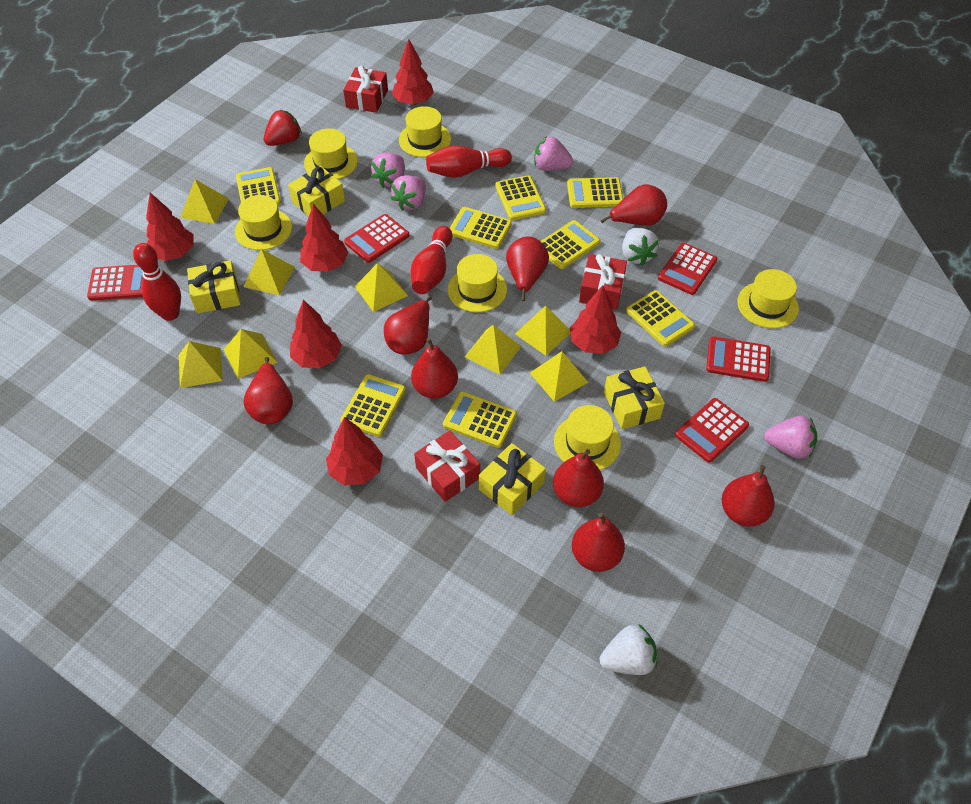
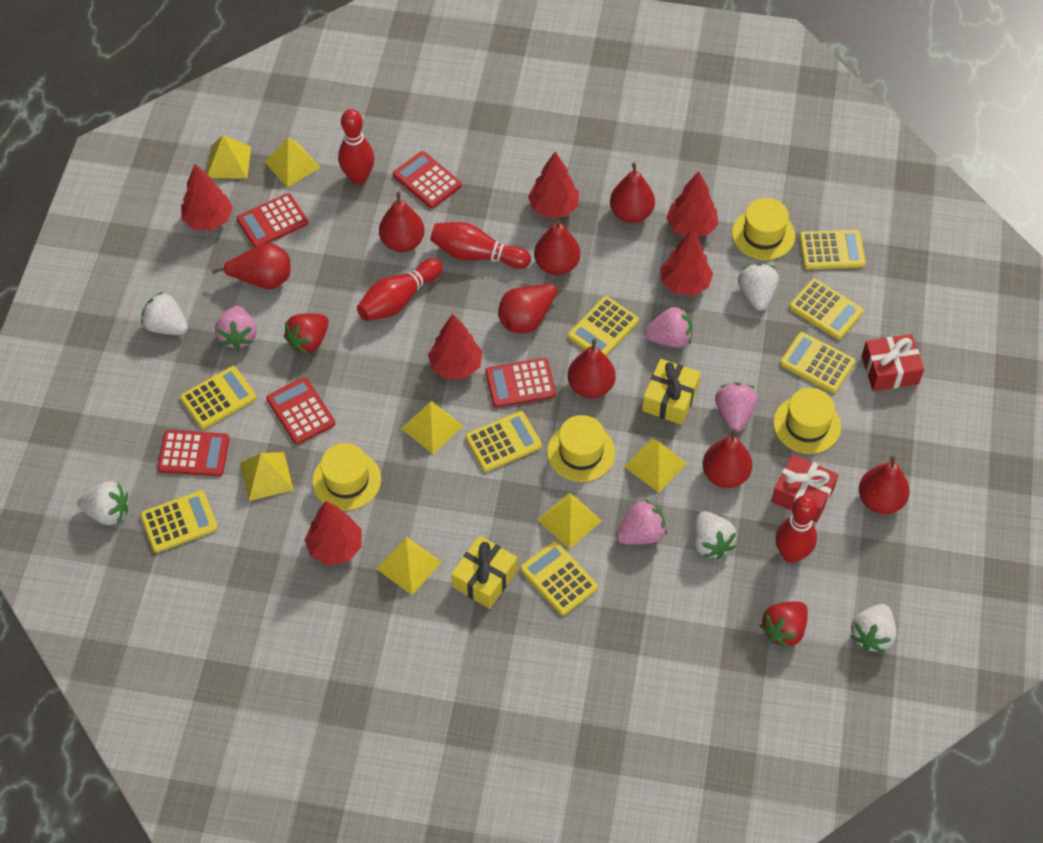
red bowling pin: 3 -> 4
red gift: 3 -> 2
red strawberry: 1 -> 2
white strawberry: 2 -> 5
yellow gift: 4 -> 2
yellow hat: 6 -> 4
yellow pyramid: 8 -> 7

